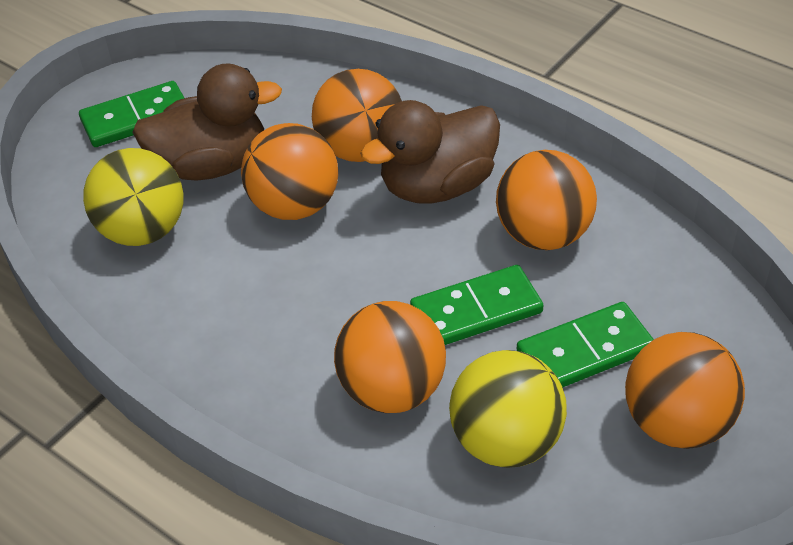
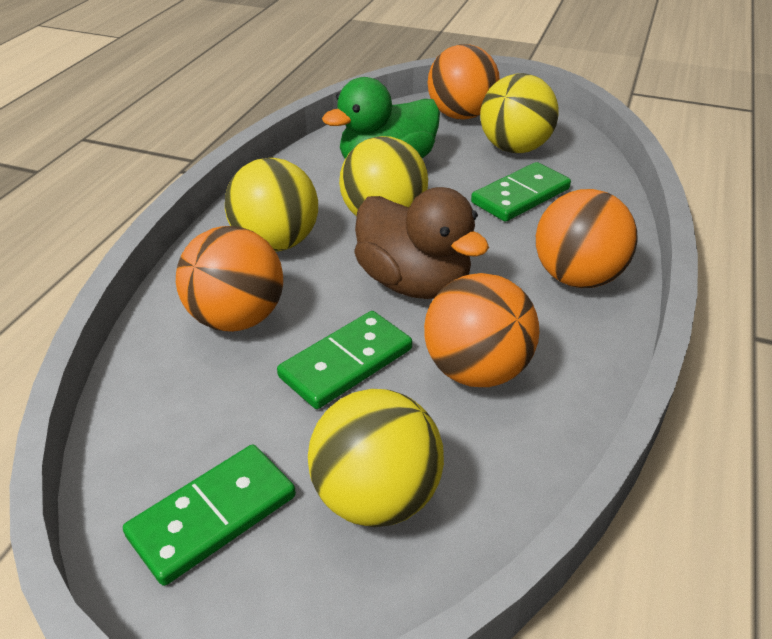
brown duck: 2 -> 1
green duck: 0 -> 1
orange ball: 5 -> 4
yellow ball: 2 -> 4

